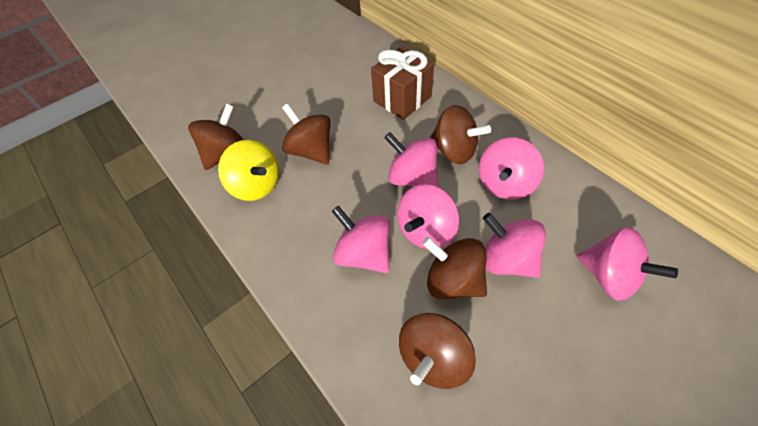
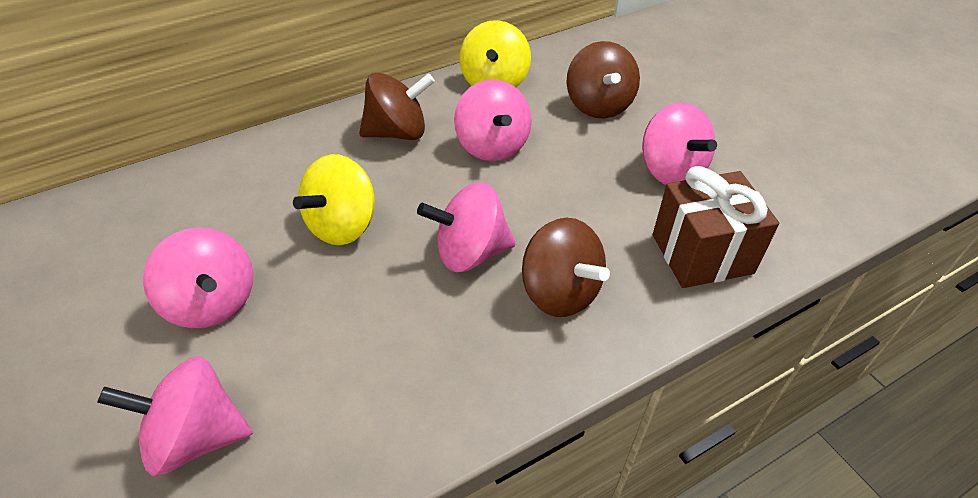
brown spinning top: 5 -> 3
pink spinning top: 6 -> 5
yellow spinning top: 1 -> 2

